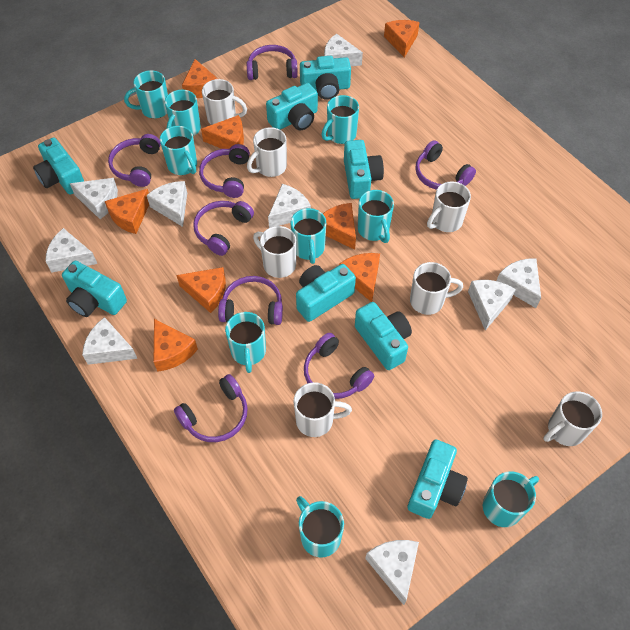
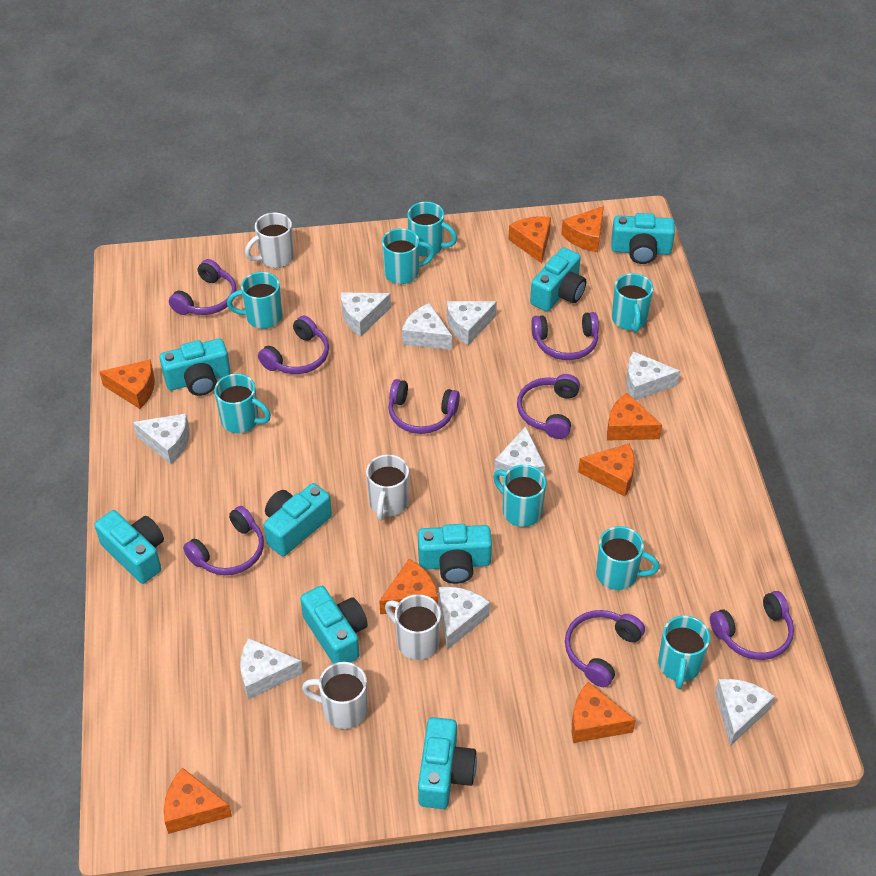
turquoise mug: 9 -> 8
white mug: 7 -> 4

